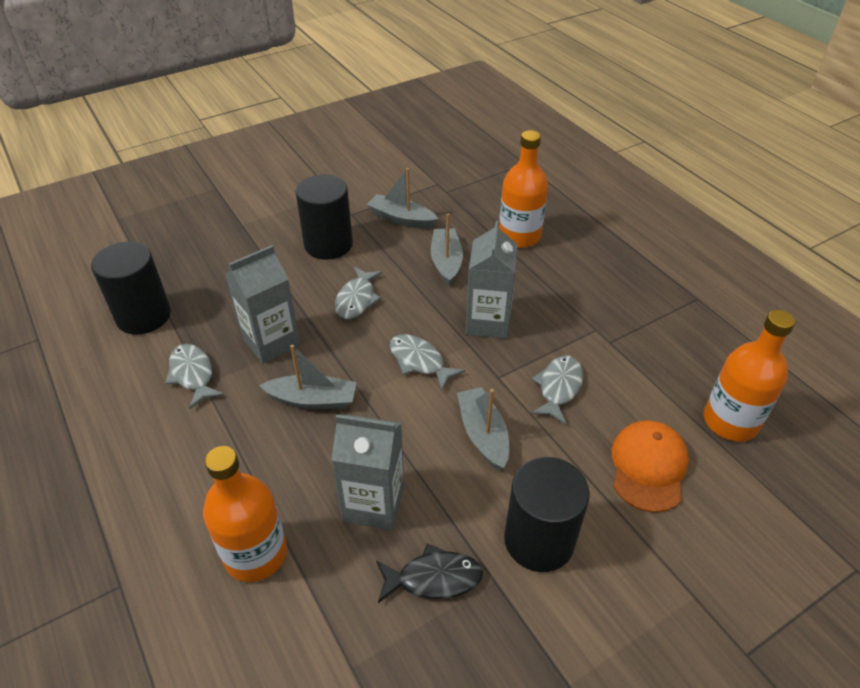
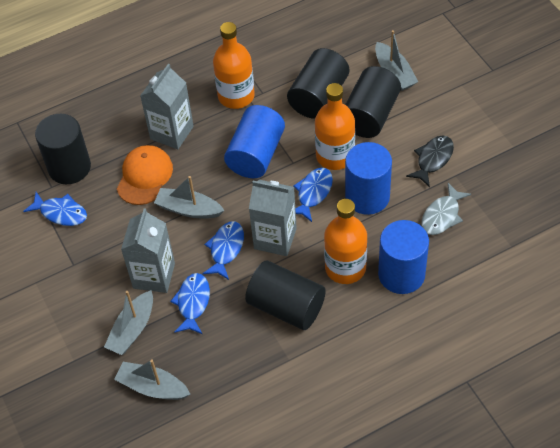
black cylinder: 3 -> 4
blue cylinder: 0 -> 3
blue fish: 0 -> 4
grey fish: 4 -> 1

